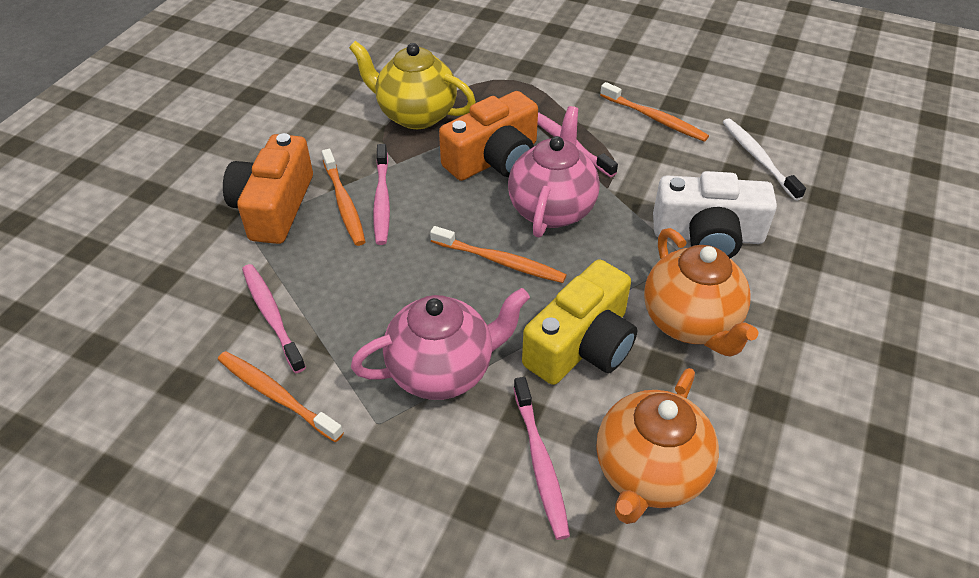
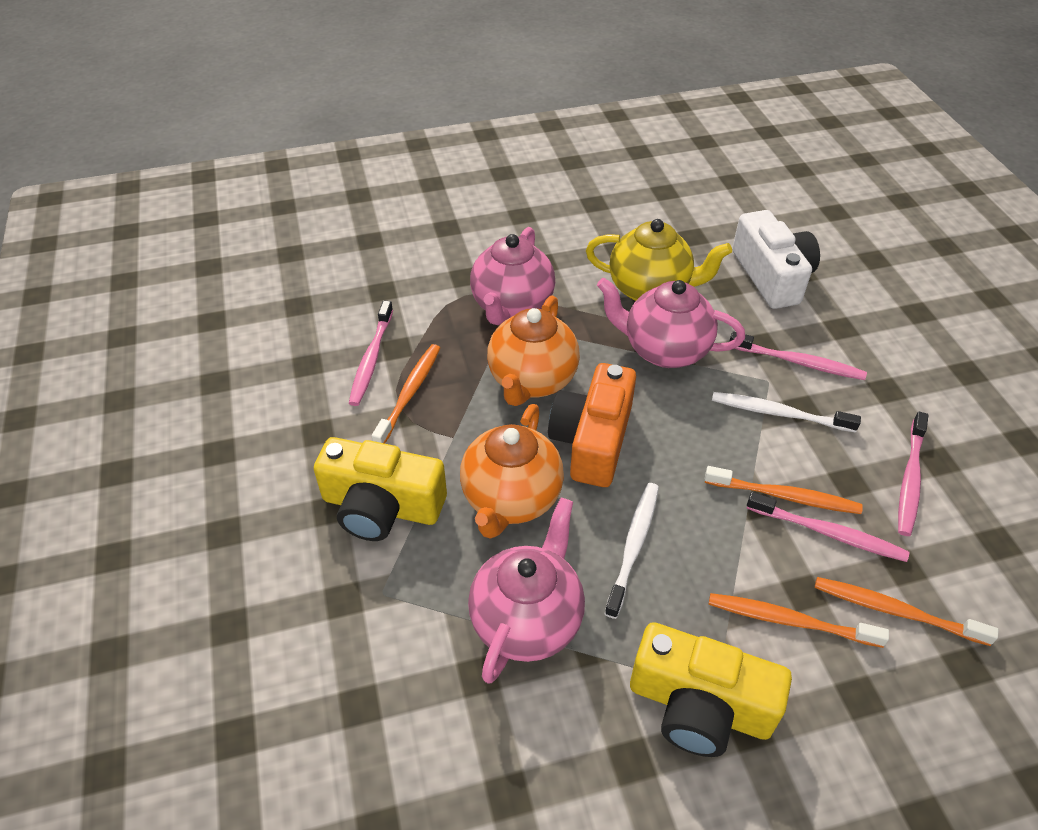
orange camera: 2 -> 1
pink teapot: 2 -> 3
white toothbrush: 1 -> 2
yellow camera: 1 -> 2

